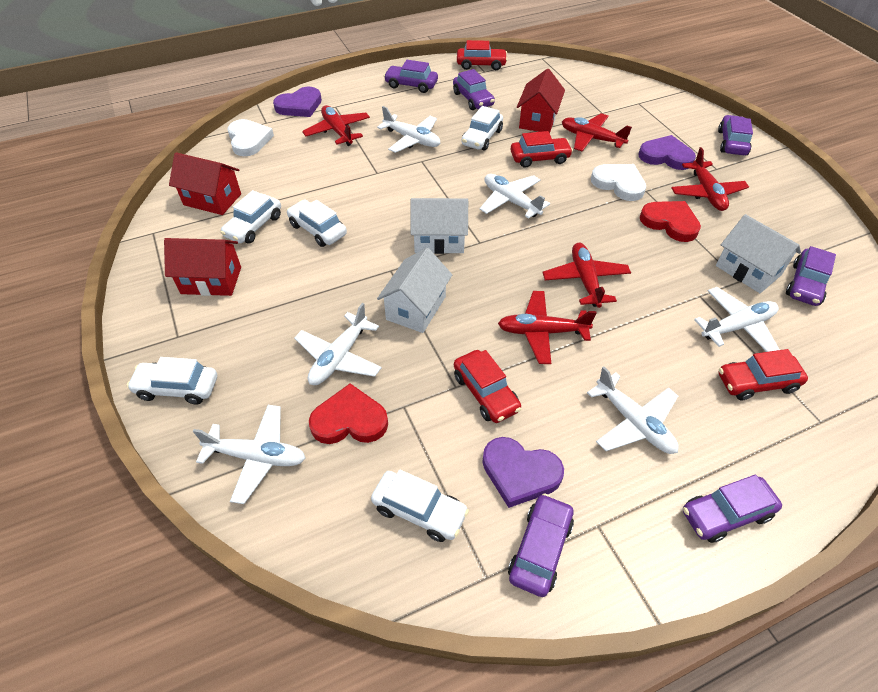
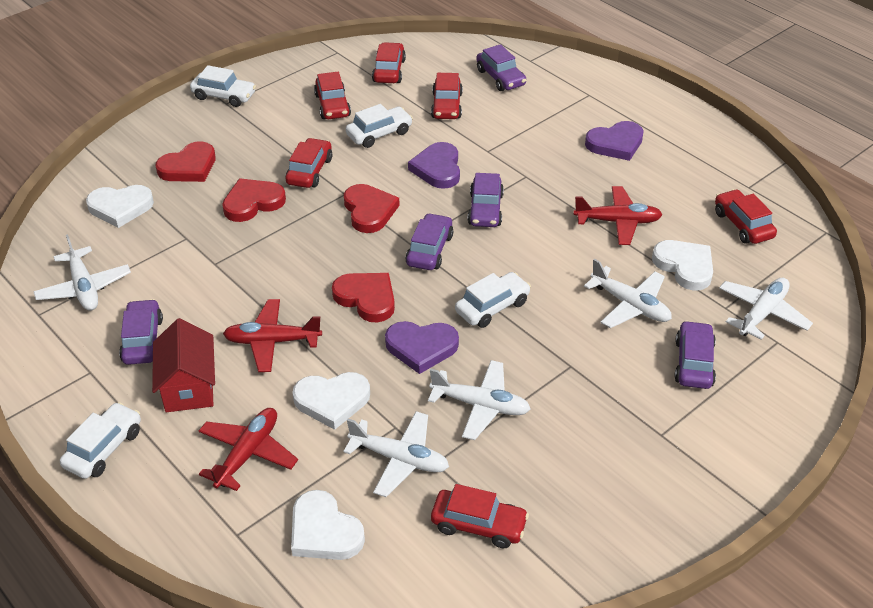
purple car: 6 -> 5
red car: 4 -> 6
red heart: 2 -> 4
red house: 3 -> 1
red plane: 5 -> 3
white car: 5 -> 4
white heart: 2 -> 4
white house: 3 -> 0
white plane: 6 -> 5

